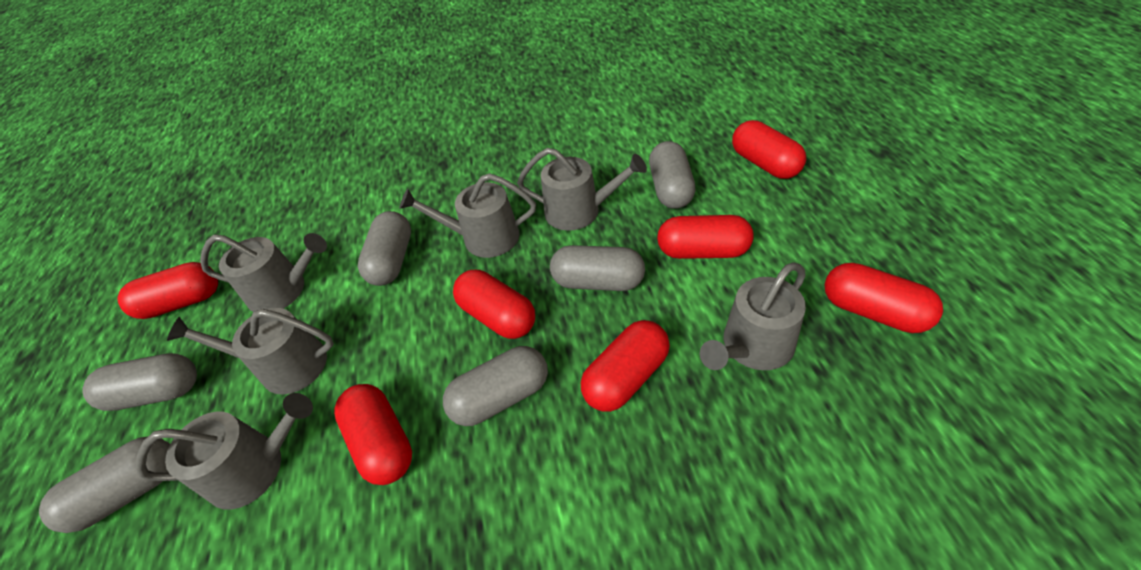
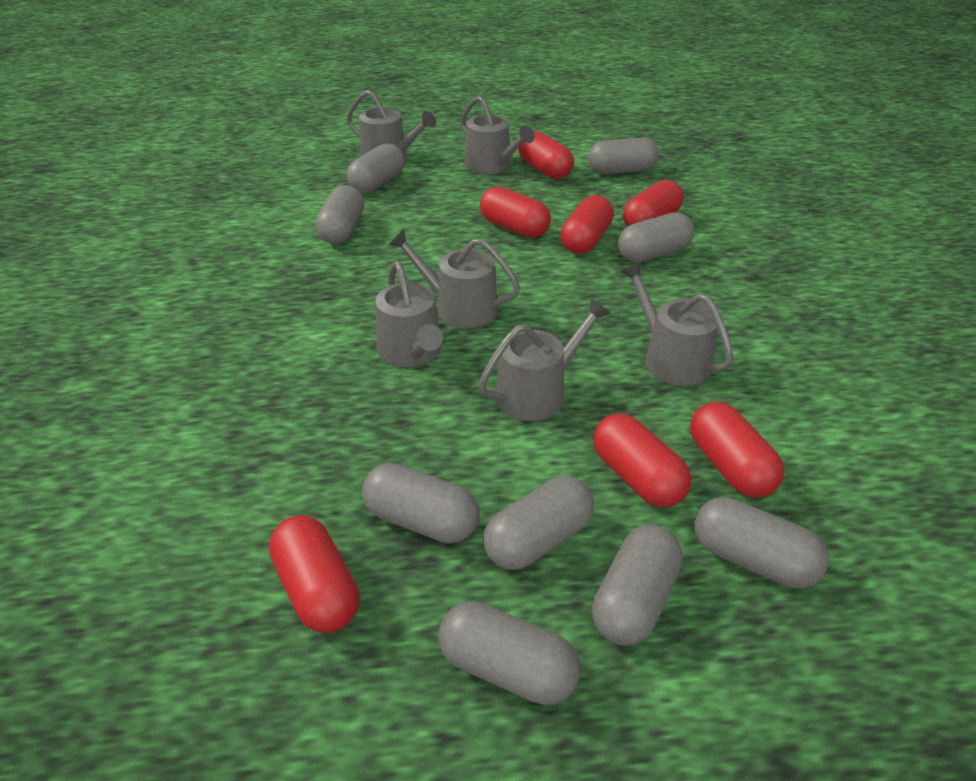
grey capsule: 6 -> 9

